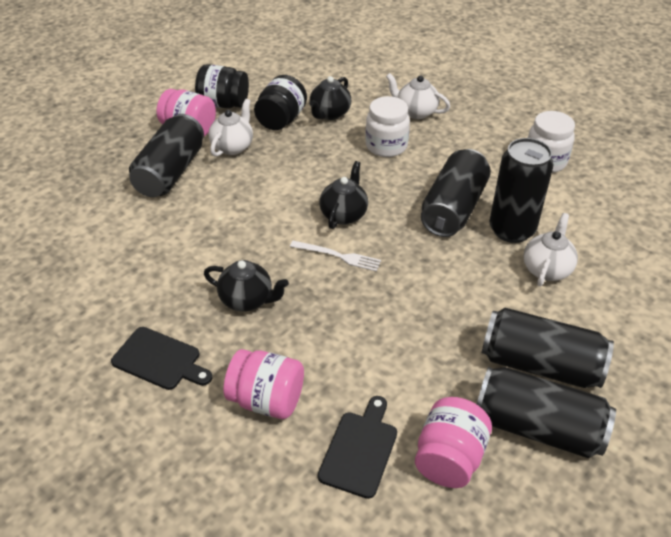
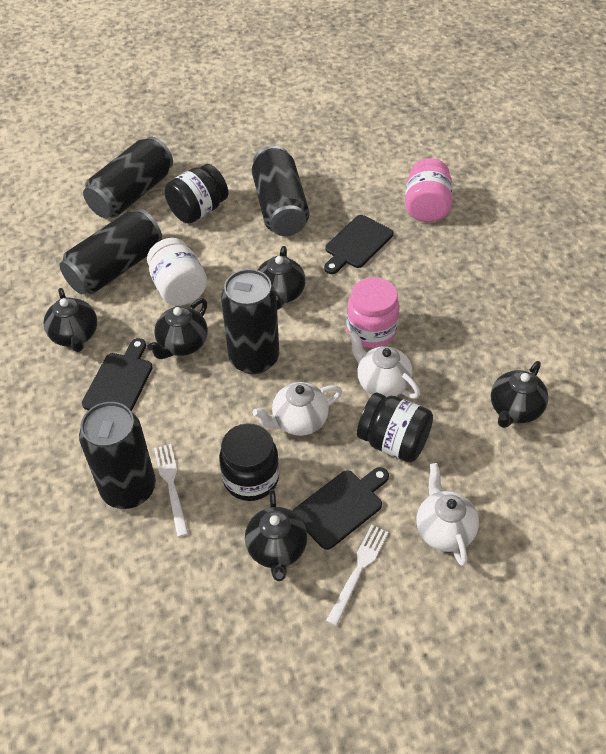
black cutting board: 2 -> 3
black jar: 2 -> 3
black teapot: 3 -> 5
pink jar: 3 -> 2
white fork: 1 -> 2
white jar: 2 -> 1

